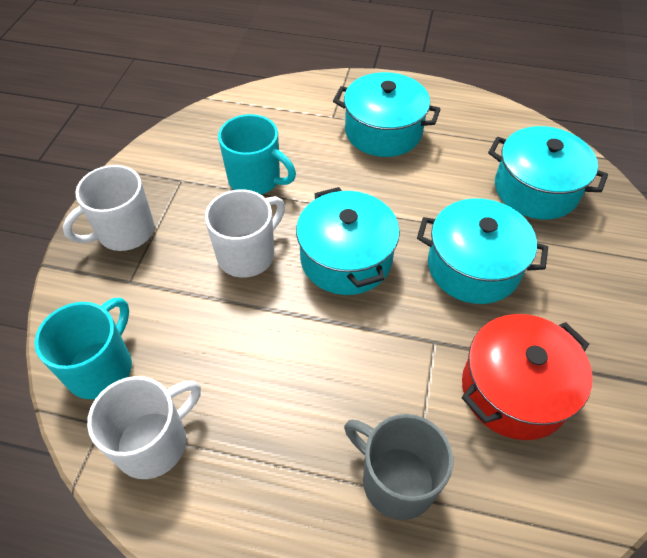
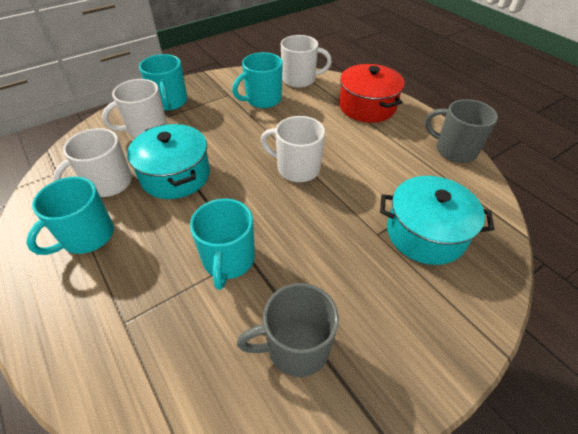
grey mug: 1 -> 2
turquoise mug: 2 -> 4
turquoise pot: 4 -> 2
white mug: 3 -> 4

